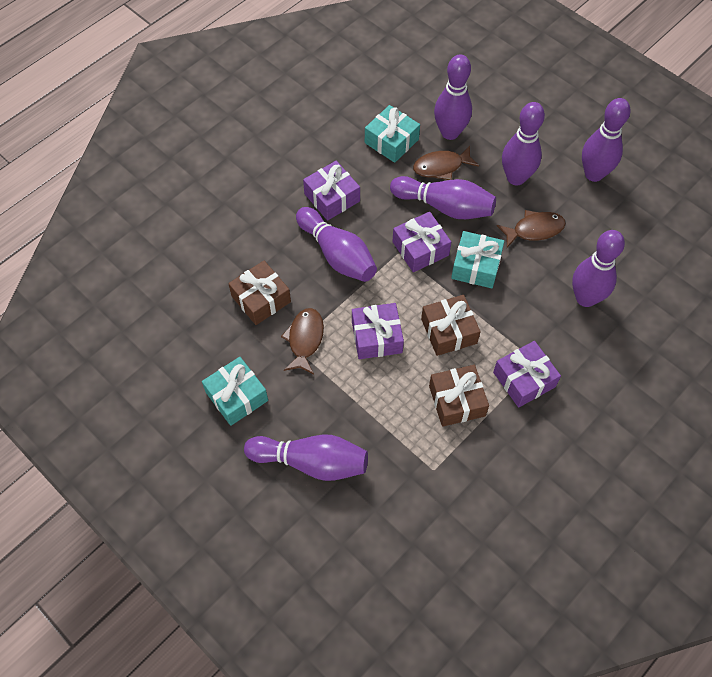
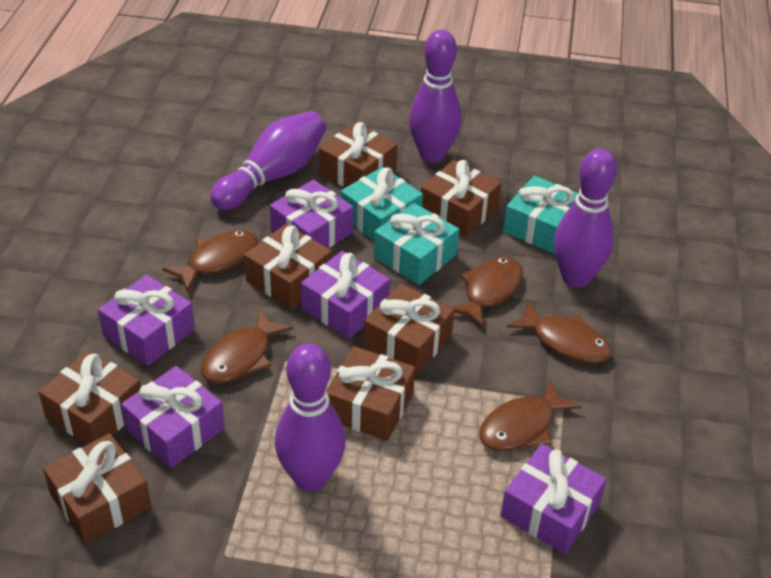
brown fish: 3 -> 5
brown gift: 3 -> 7
purple bowling pin: 7 -> 4
purple gift: 4 -> 5

